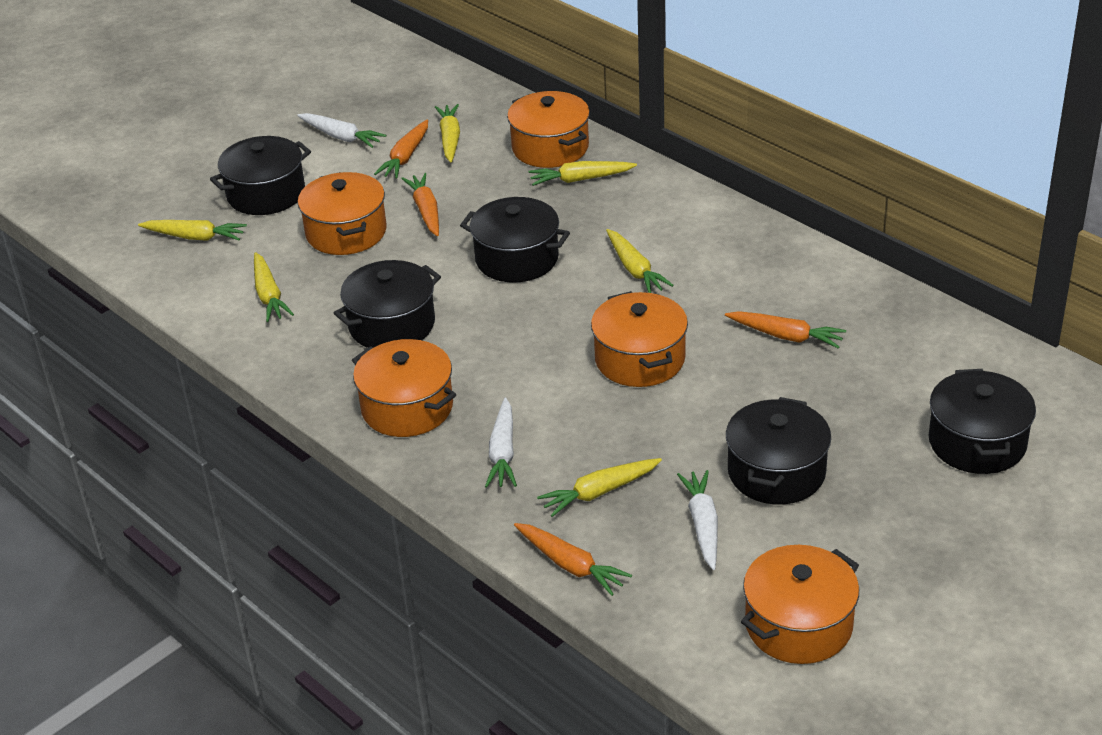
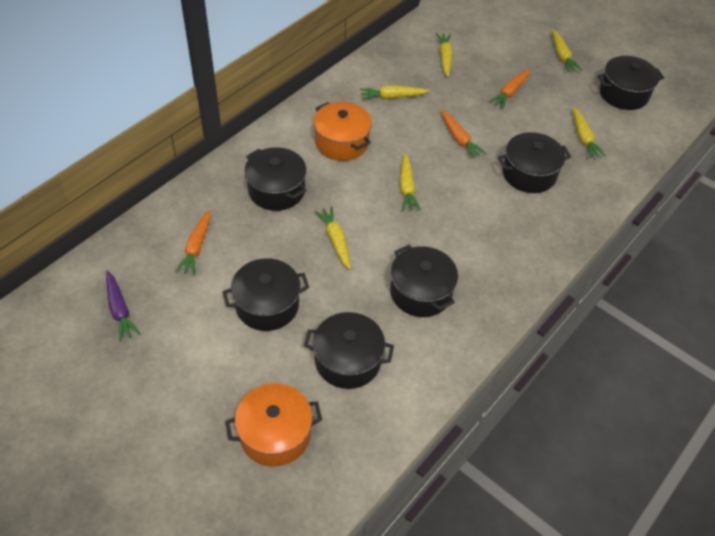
black pot: 5 -> 6
orange carrot: 4 -> 3
orange pot: 5 -> 2
purple carrot: 0 -> 1
white carrot: 3 -> 0

